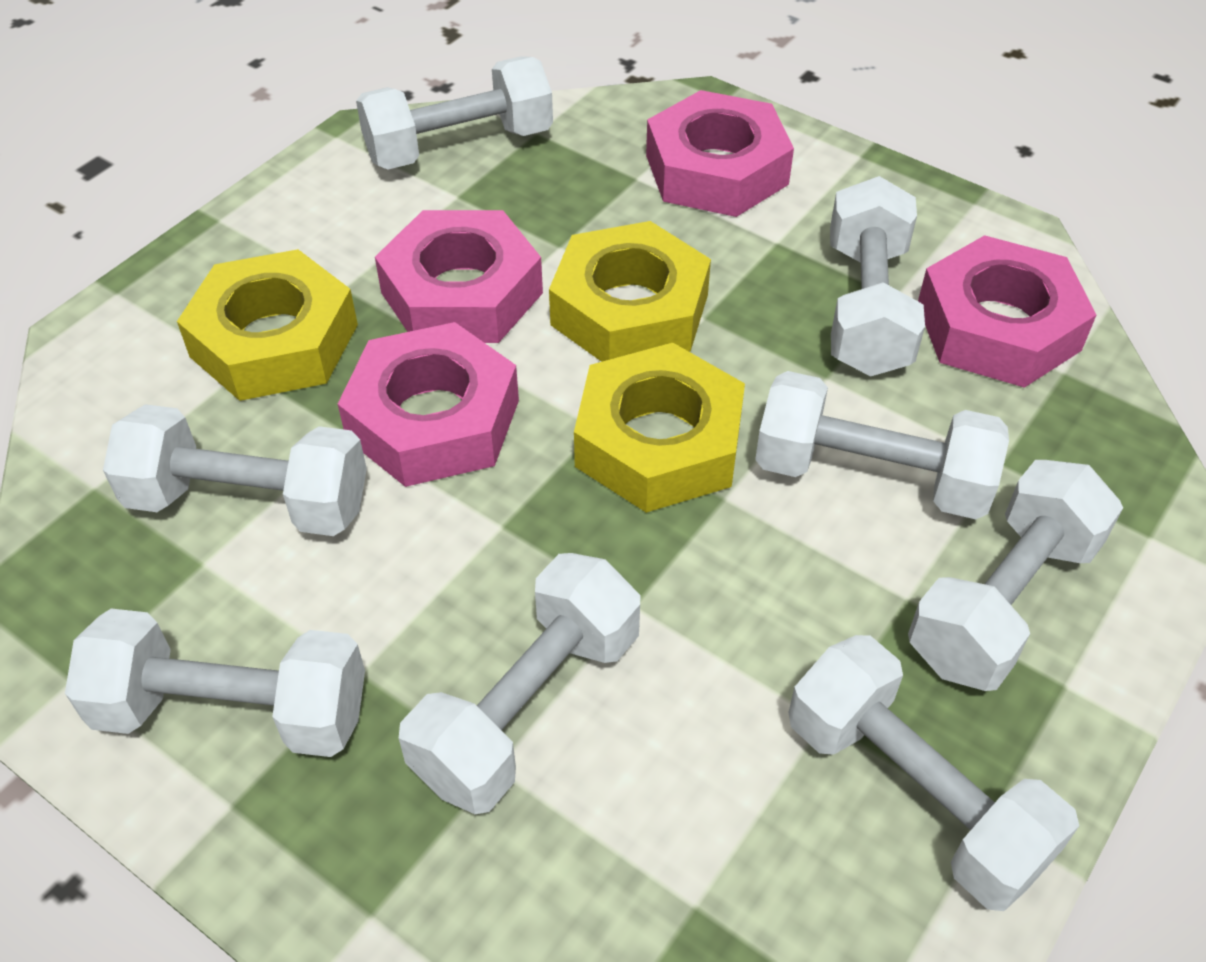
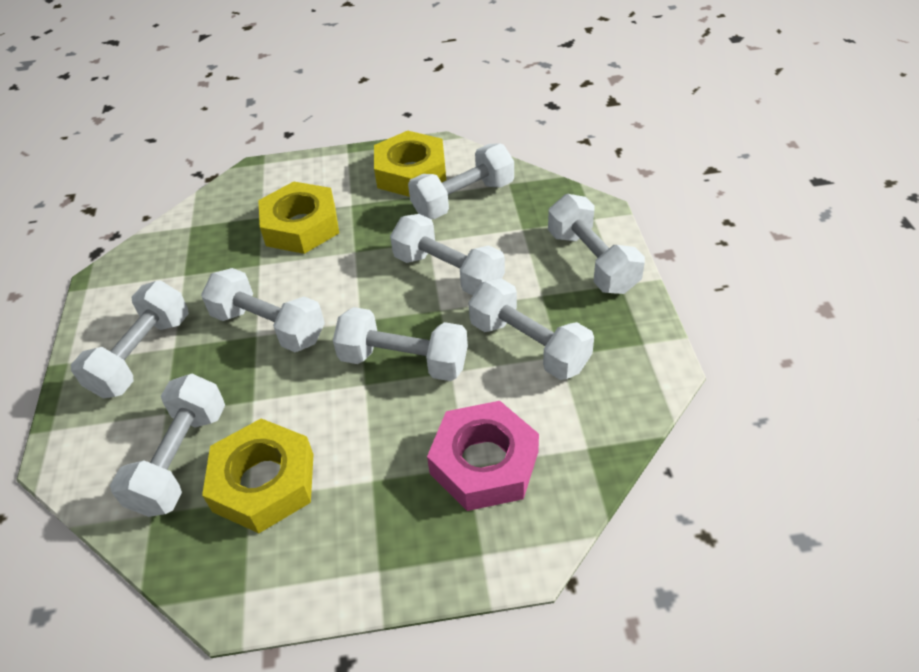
pink nut: 4 -> 1

